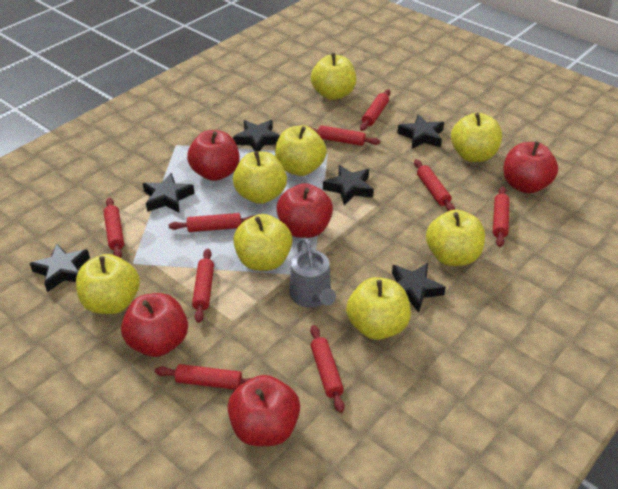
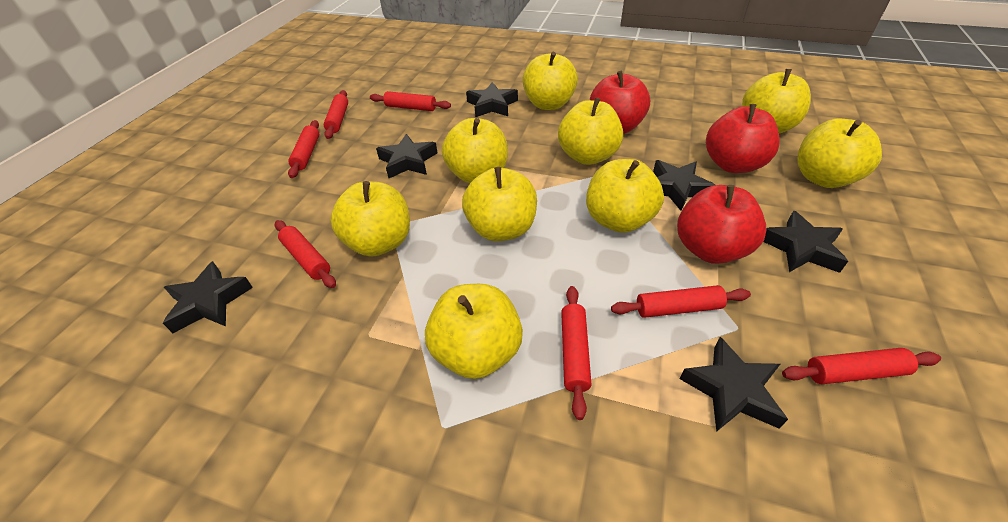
grey watering can: 1 -> 0
red apple: 5 -> 3
red rolling pin: 9 -> 7
yellow apple: 8 -> 9

